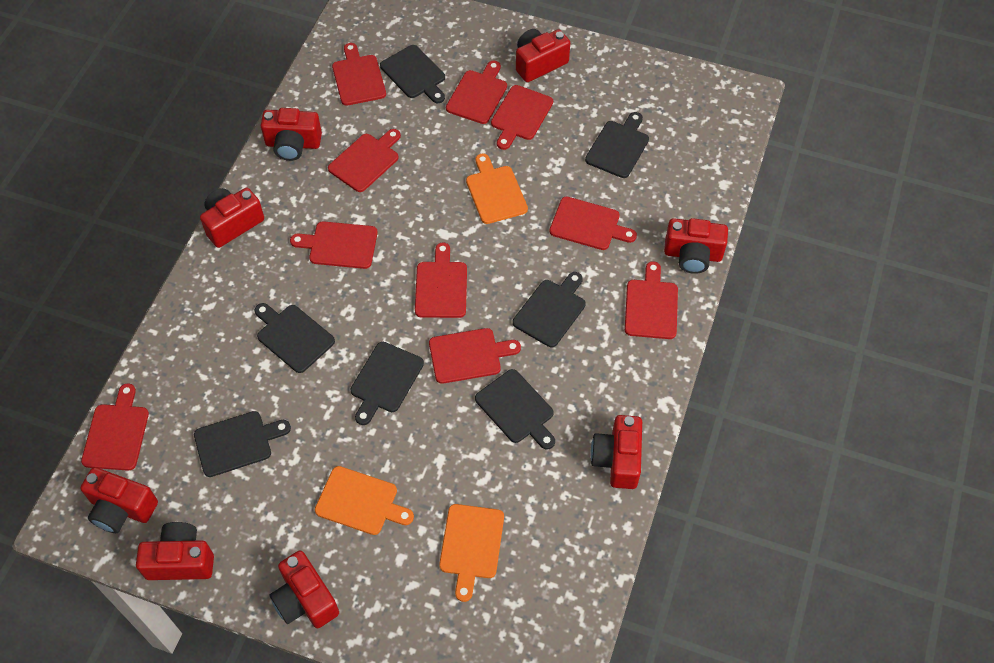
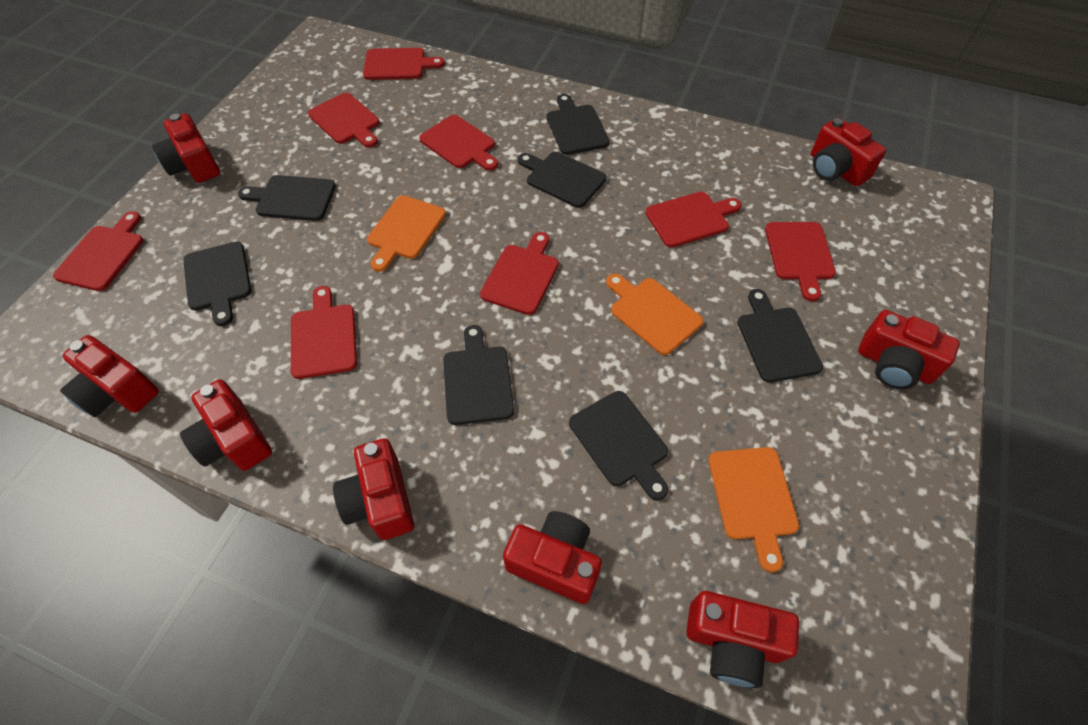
red cutting board: 10 -> 8

